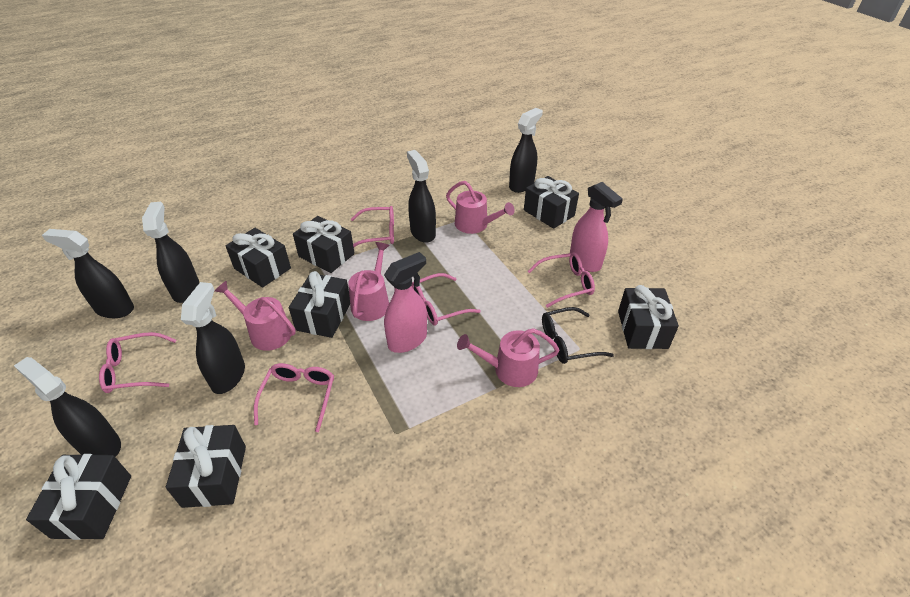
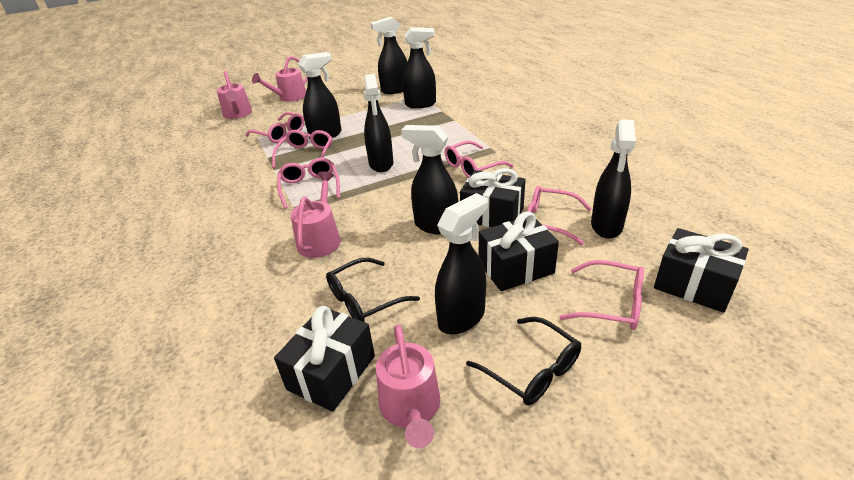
black gift: 7 -> 4
black glasses: 1 -> 2
black spray bottle: 6 -> 7
pink glasses: 5 -> 6
pink spray bottle: 2 -> 0

